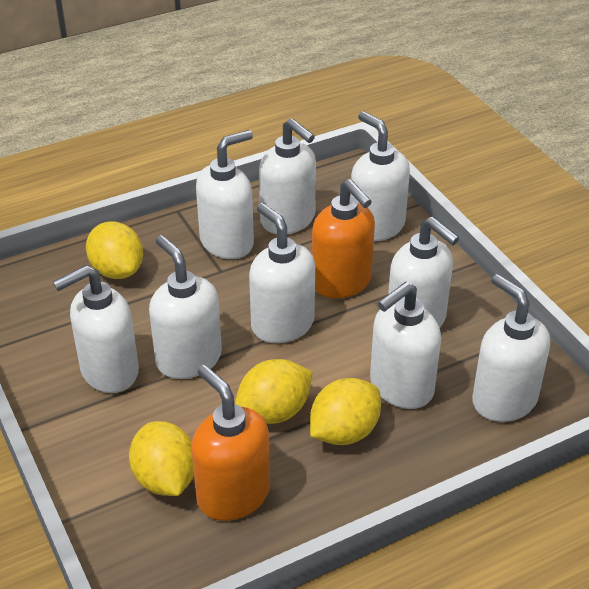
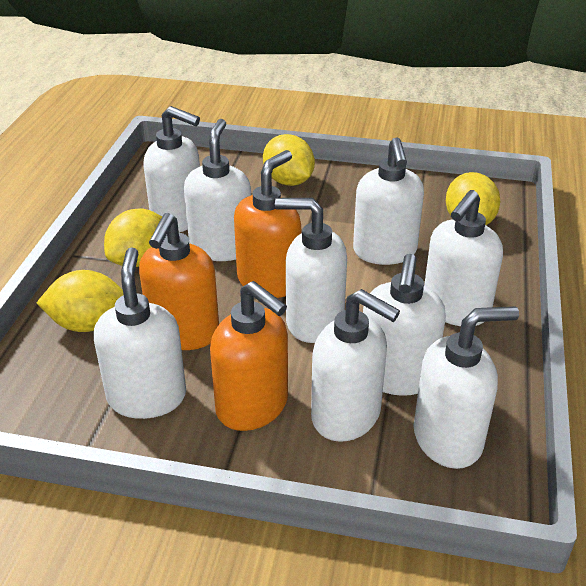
orange soap dispenser: 2 -> 3

